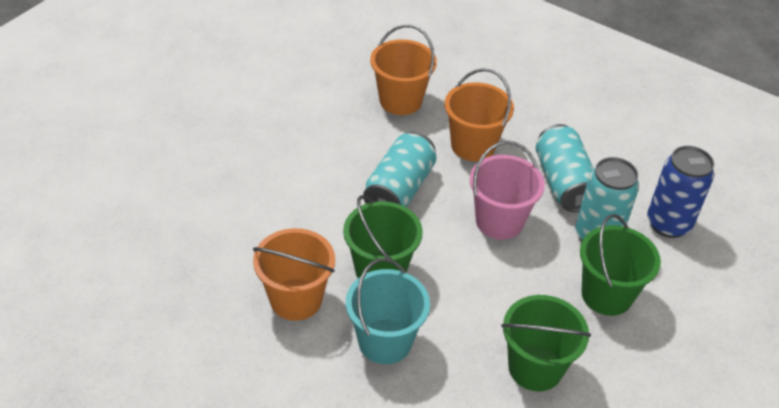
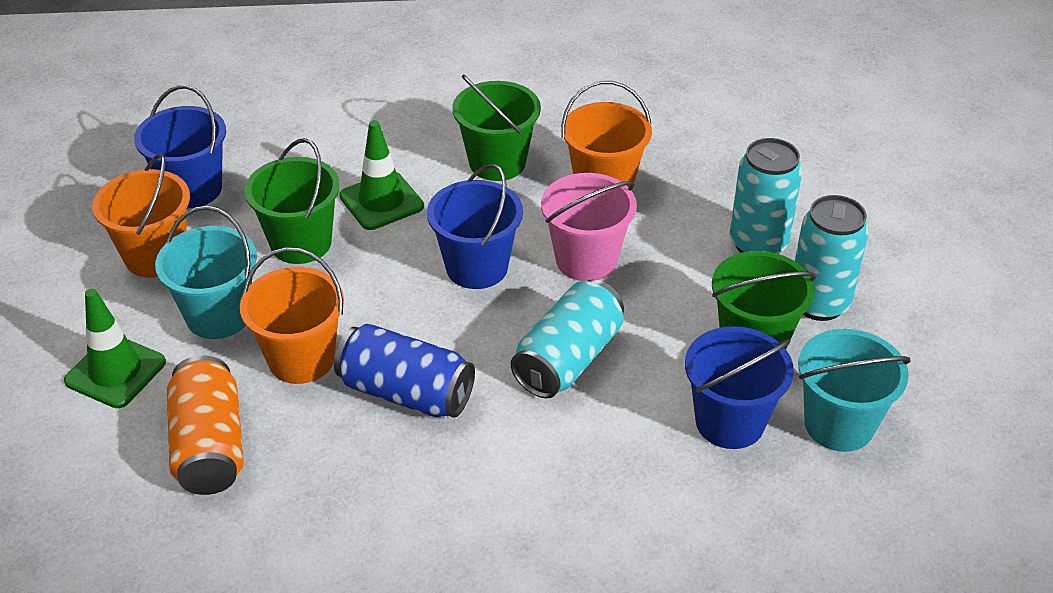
blue bucket: 0 -> 3
green traffic cone: 0 -> 2
orange can: 0 -> 1
turquoise bucket: 1 -> 2

